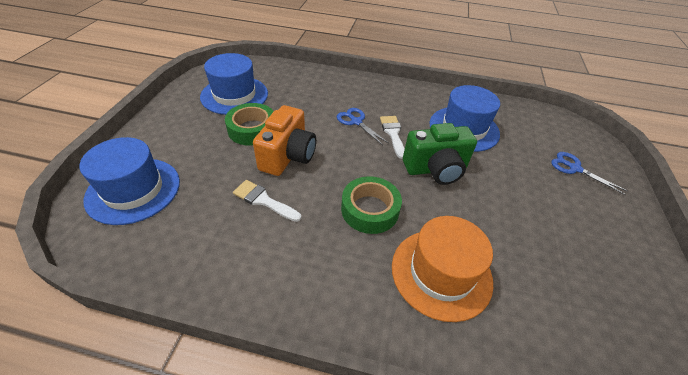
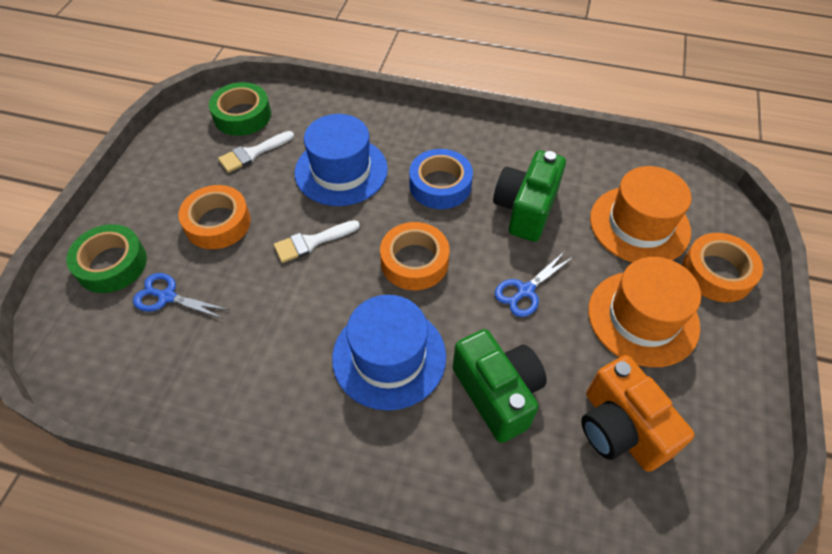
blue hat: 3 -> 2
blue tape: 0 -> 1
green camera: 1 -> 2
orange hat: 1 -> 2
orange tape: 0 -> 3

